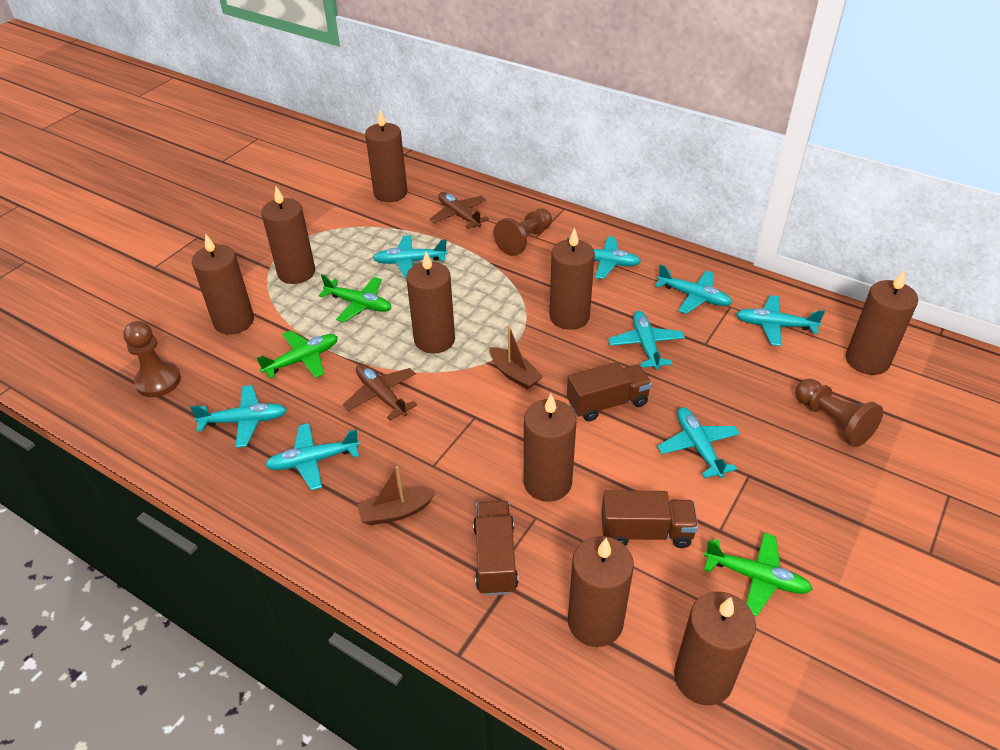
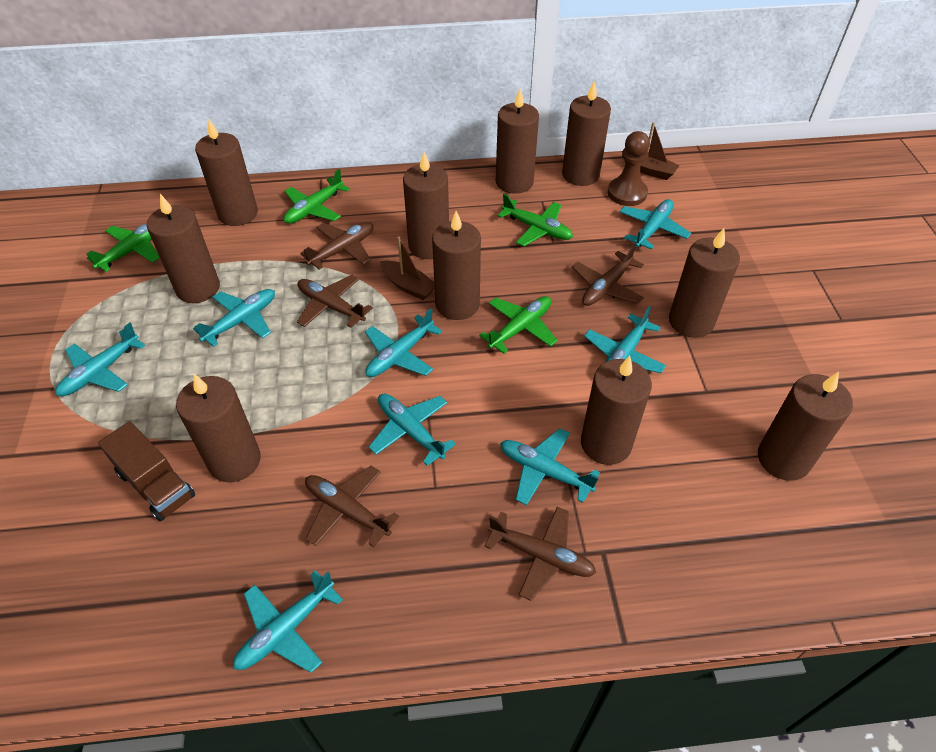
brown candle: 9 -> 10
brown pawn: 3 -> 1
brown plane: 2 -> 5
brown truck: 3 -> 1
green plane: 3 -> 4

